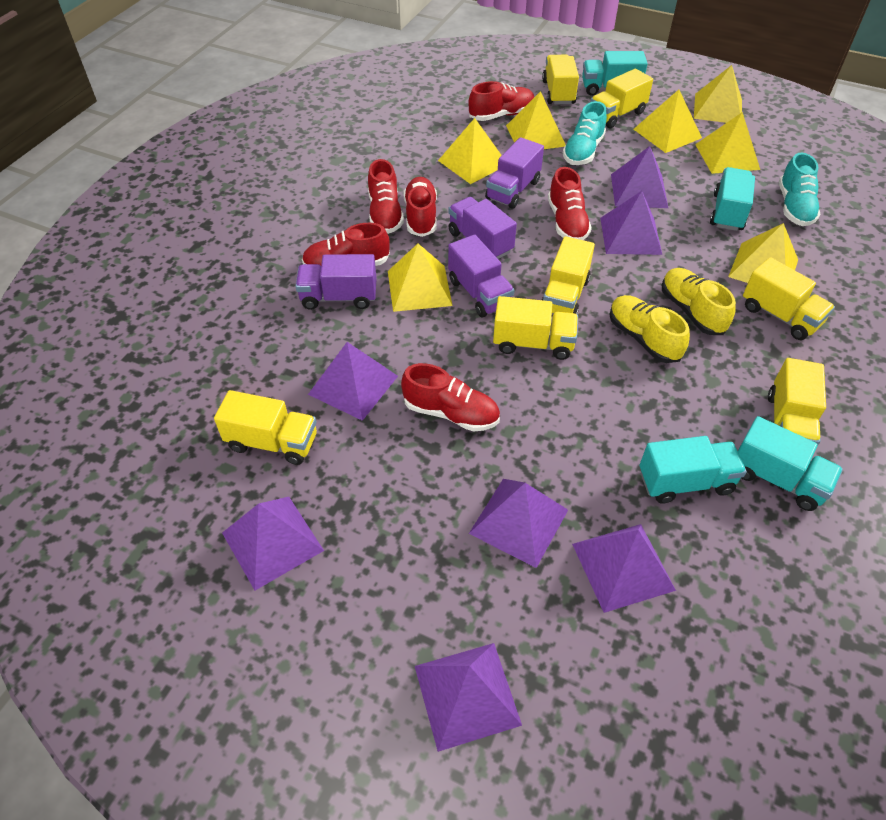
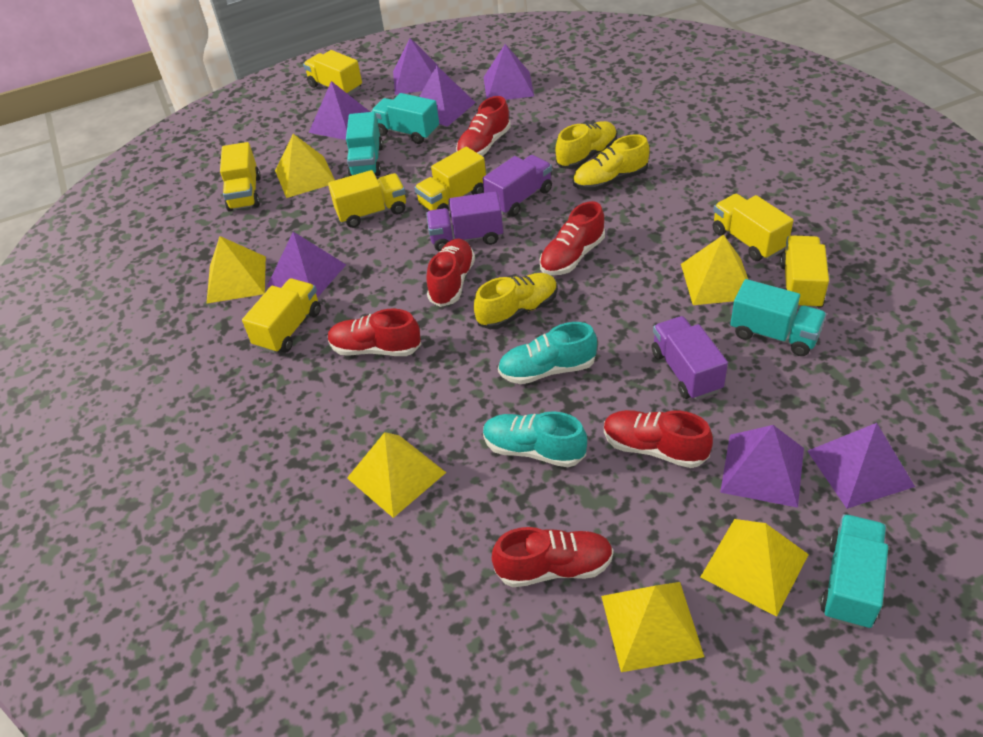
purple truck: 4 -> 3
yellow pyramid: 7 -> 6
yellow shoe: 2 -> 3

